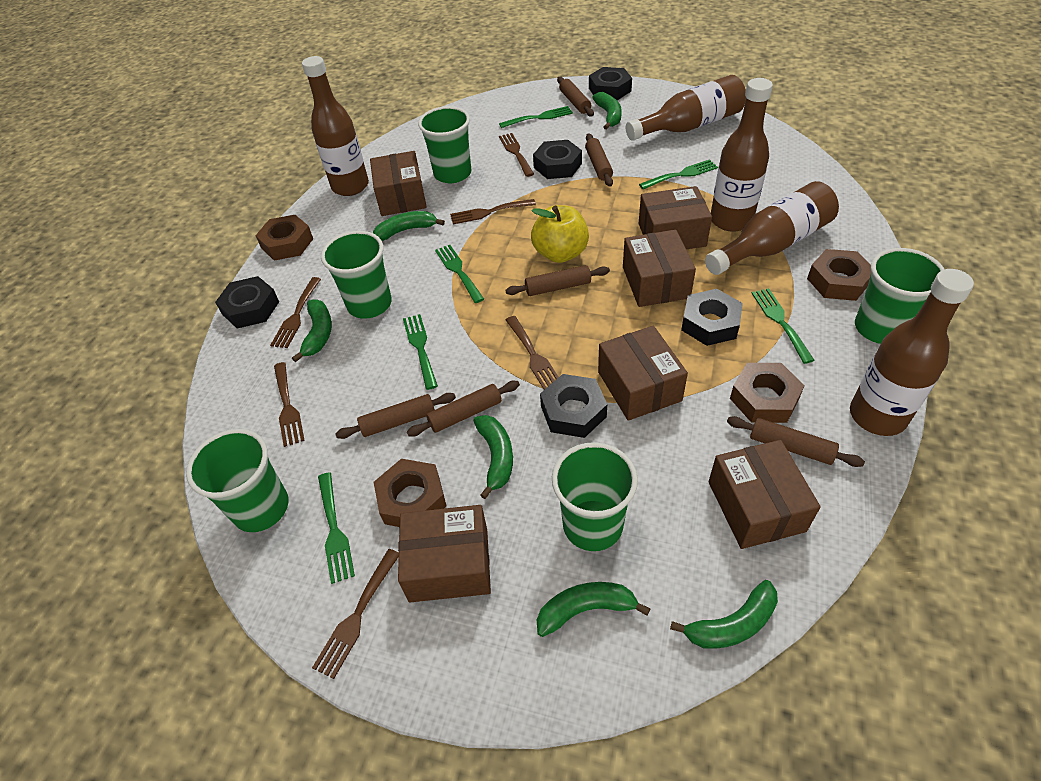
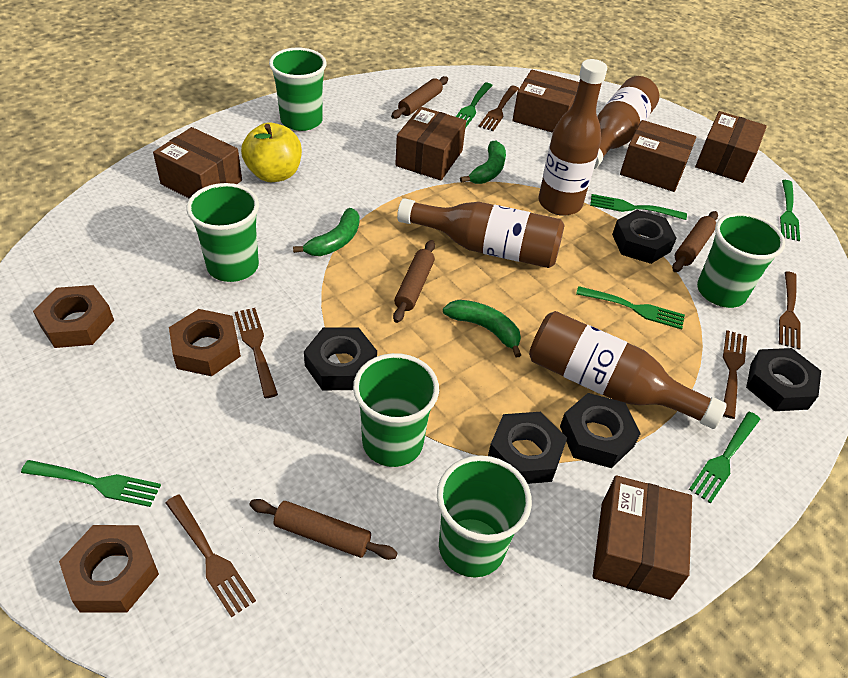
brown bottle: 5 -> 4
brown fork: 6 -> 5
brown nut: 4 -> 3
brown rolling pin: 6 -> 4
green banana: 6 -> 3

